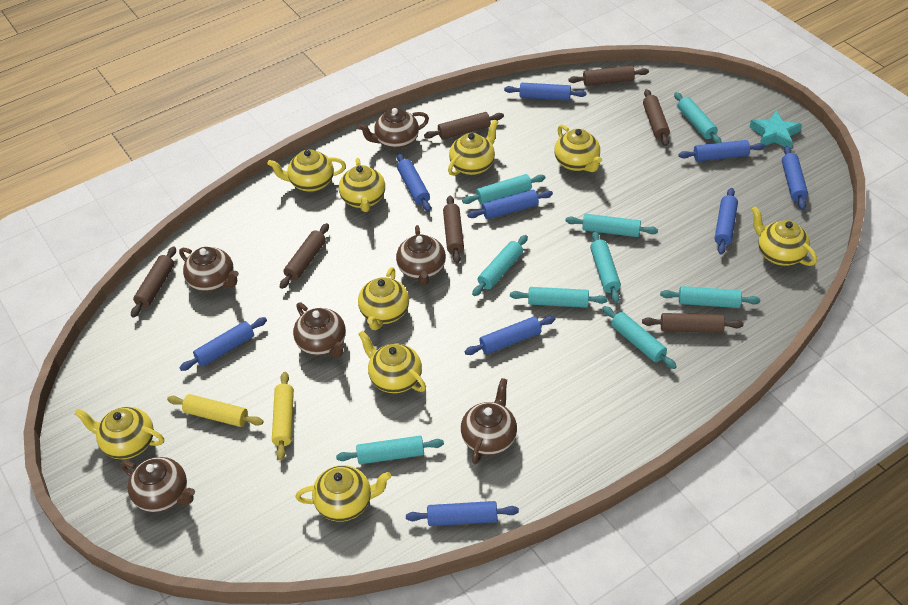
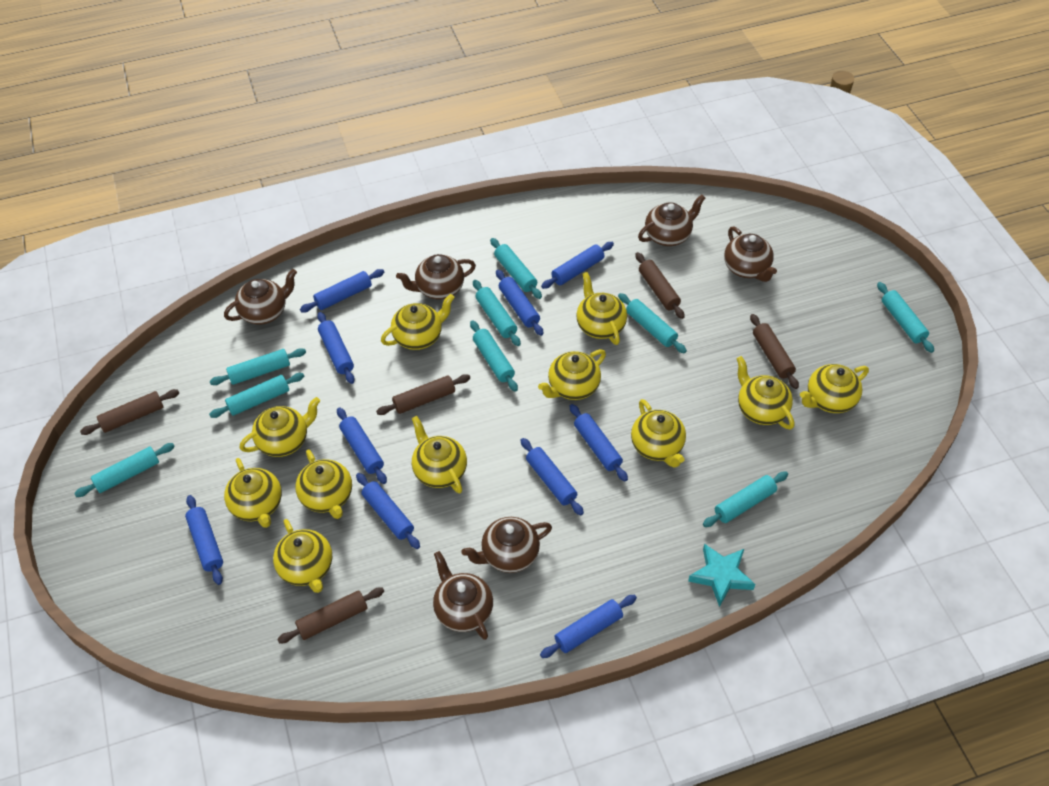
blue rolling pin: 9 -> 10
brown rolling pin: 7 -> 5
yellow rolling pin: 2 -> 0
yellow teapot: 9 -> 11

